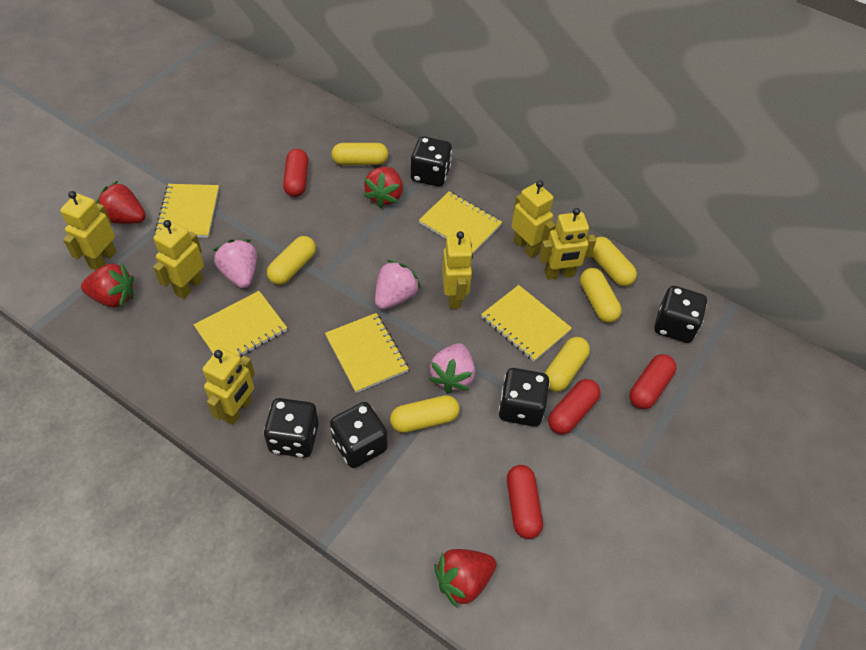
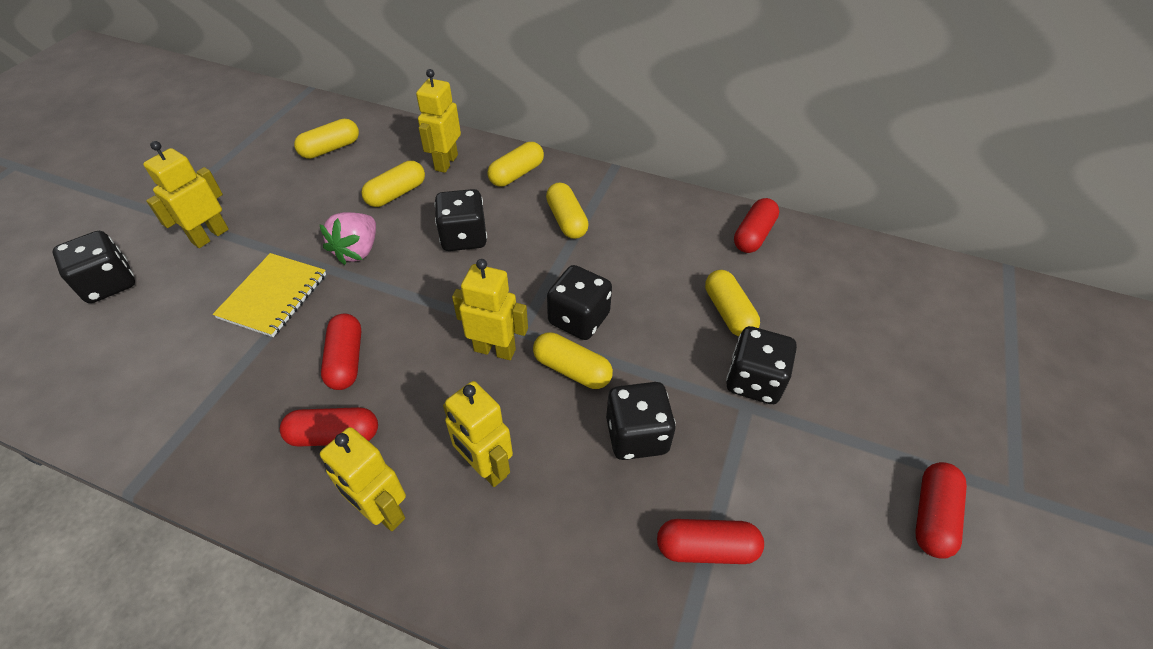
pink strawberry: 3 -> 1
red capsule: 4 -> 5
red strawberry: 4 -> 0
yellow notebook: 5 -> 1
yellow robot: 6 -> 5

